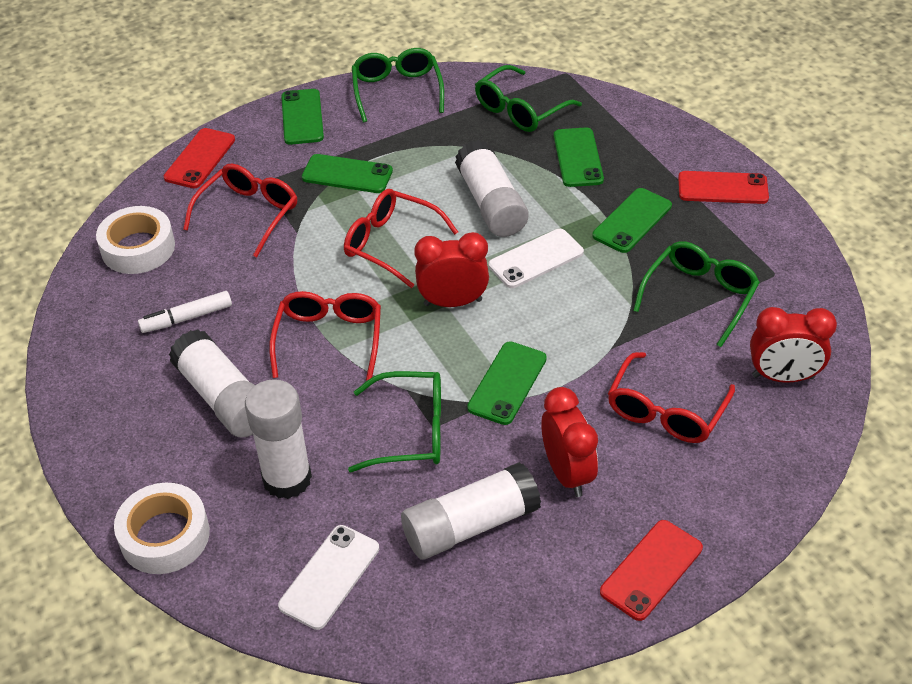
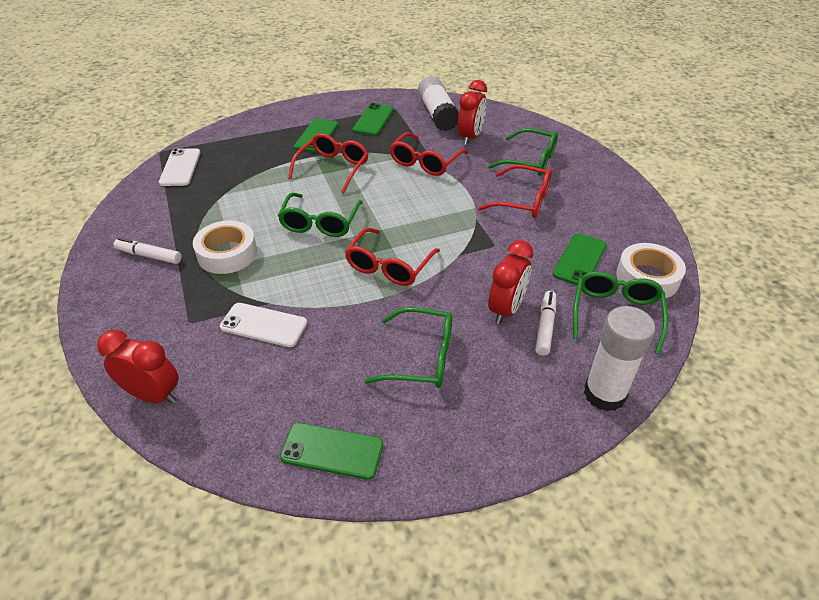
green phone: 5 -> 4
red phone: 3 -> 0
white glue stick: 4 -> 2
white marker: 1 -> 2

